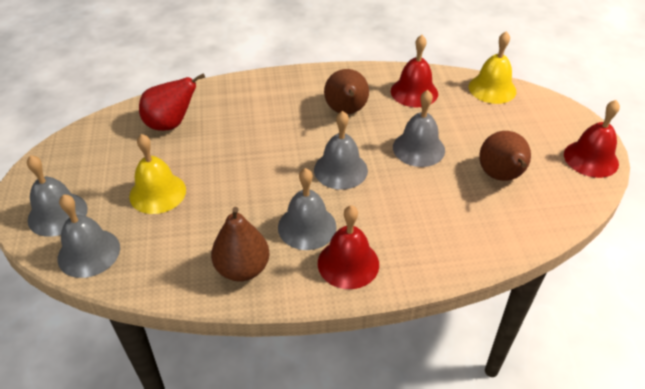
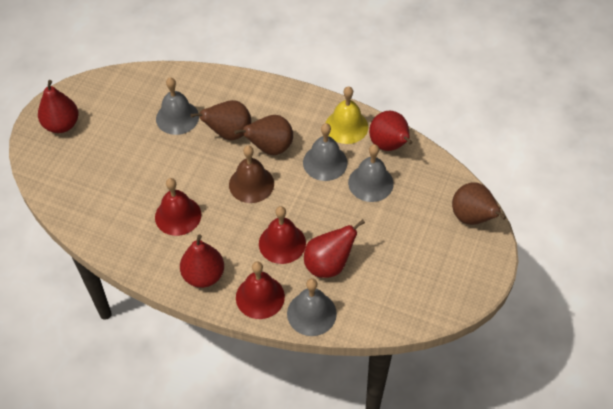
brown bell: 0 -> 1
grey bell: 5 -> 4
red pear: 1 -> 4
yellow bell: 2 -> 1

